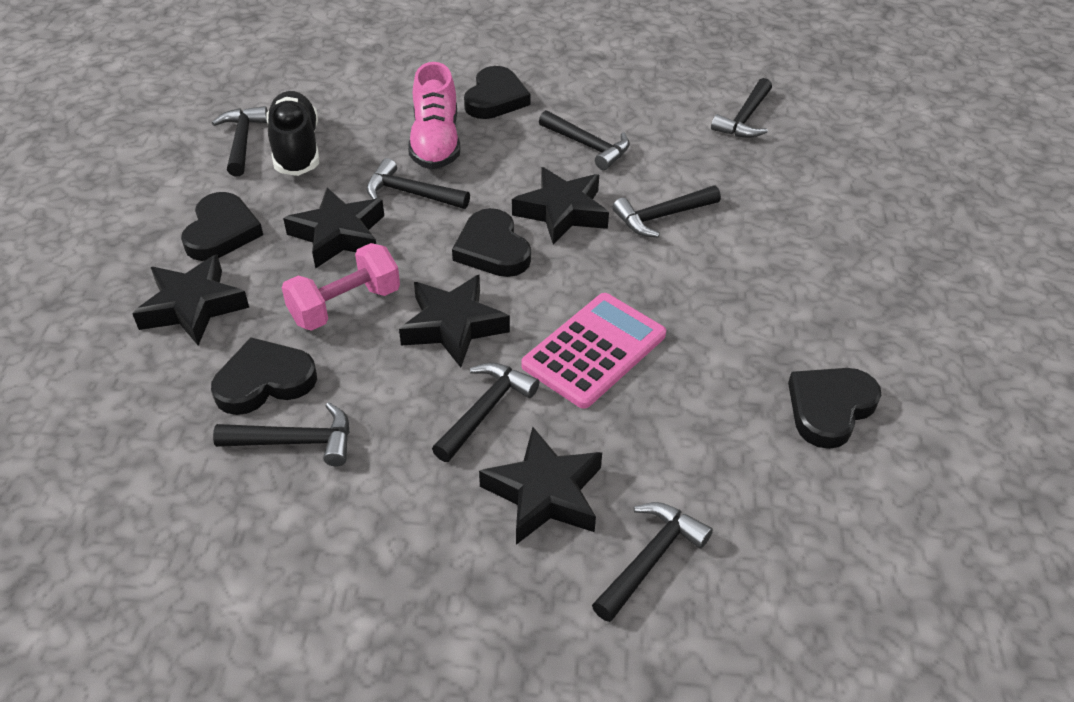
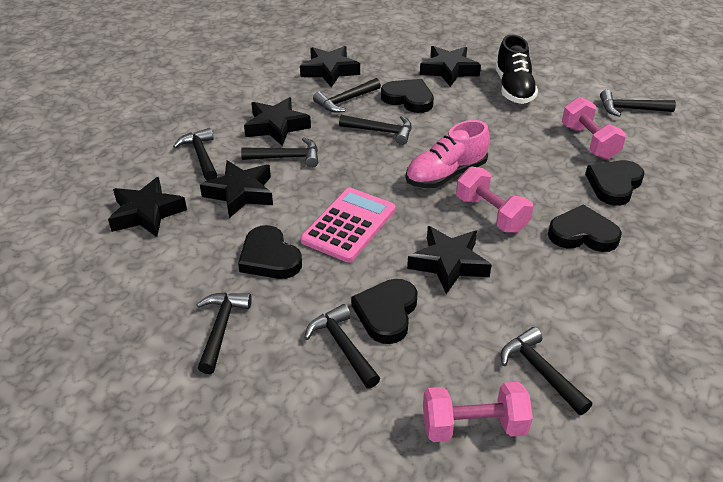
black star: 5 -> 6
pink dumbbell: 1 -> 3

